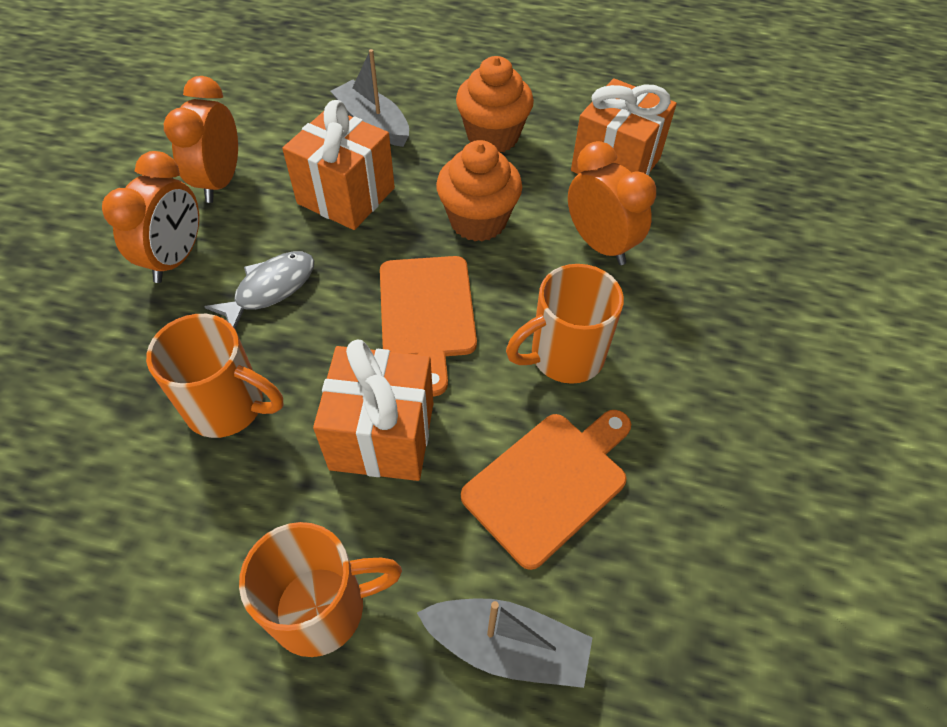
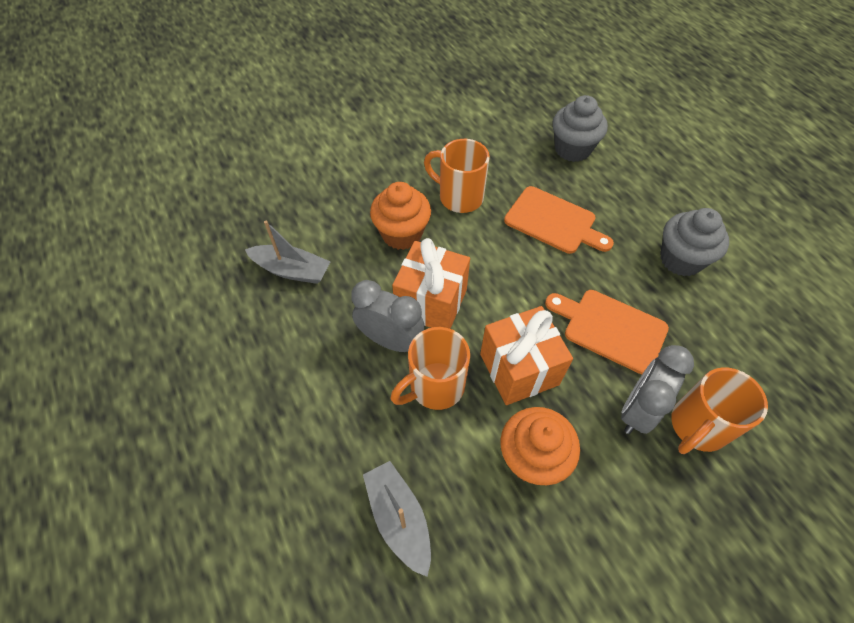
grey clock: 0 -> 2
grey cupcake: 0 -> 2
grey fish: 1 -> 0
orange clock: 3 -> 0
orange gift: 3 -> 2

